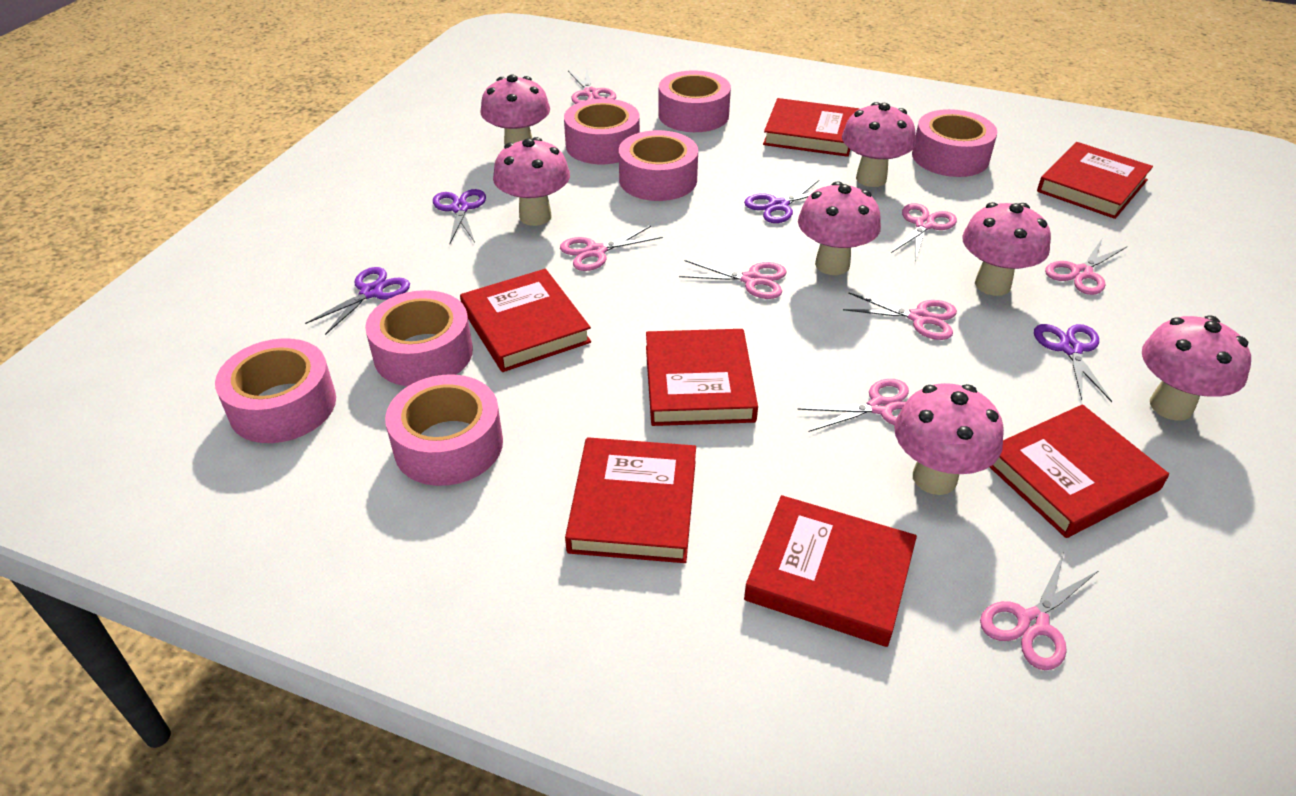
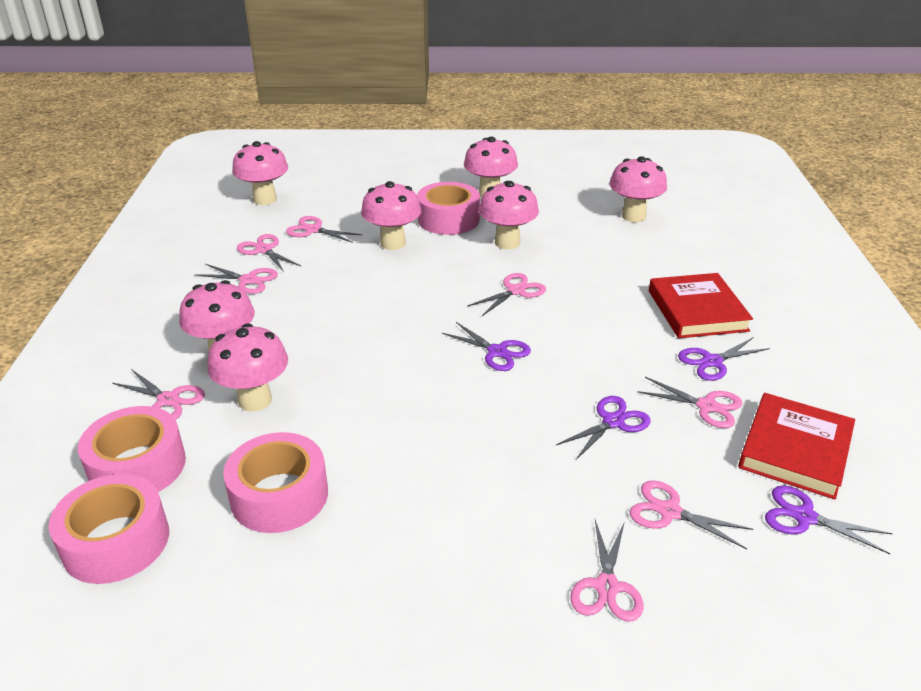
pink tape: 7 -> 4
red book: 7 -> 2

